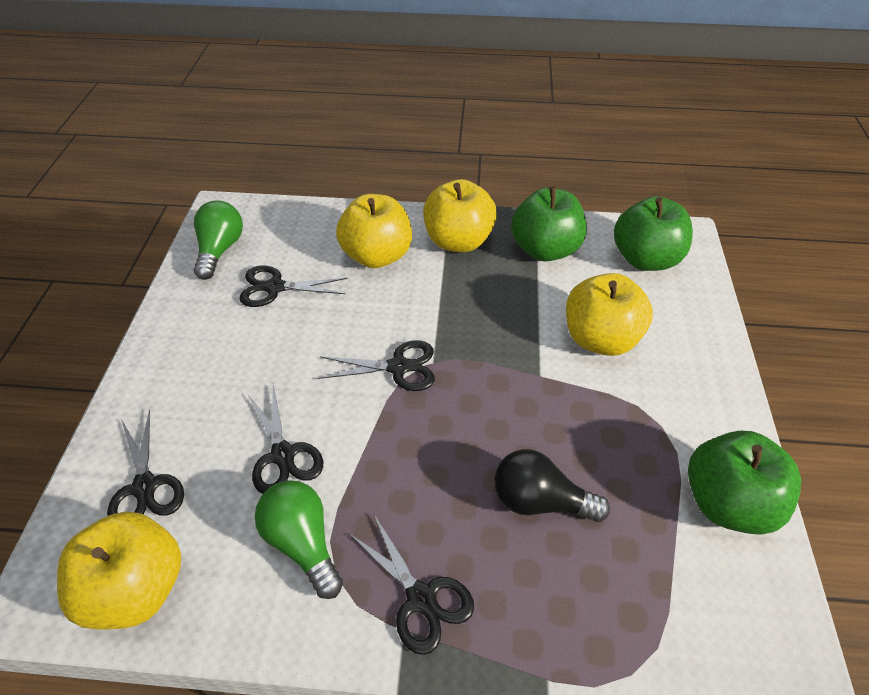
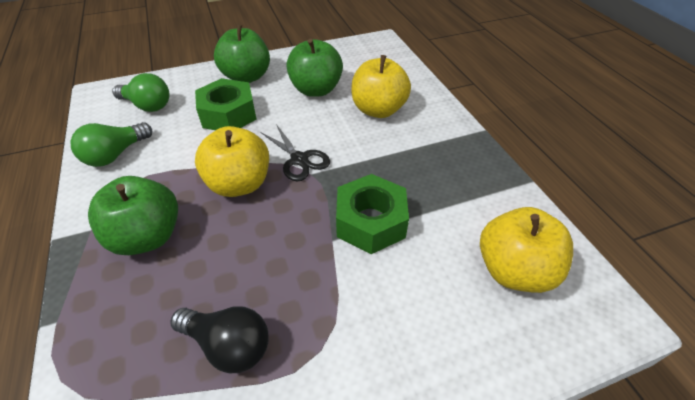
black scissors: 5 -> 1
green nut: 0 -> 2
yellow apple: 4 -> 3

